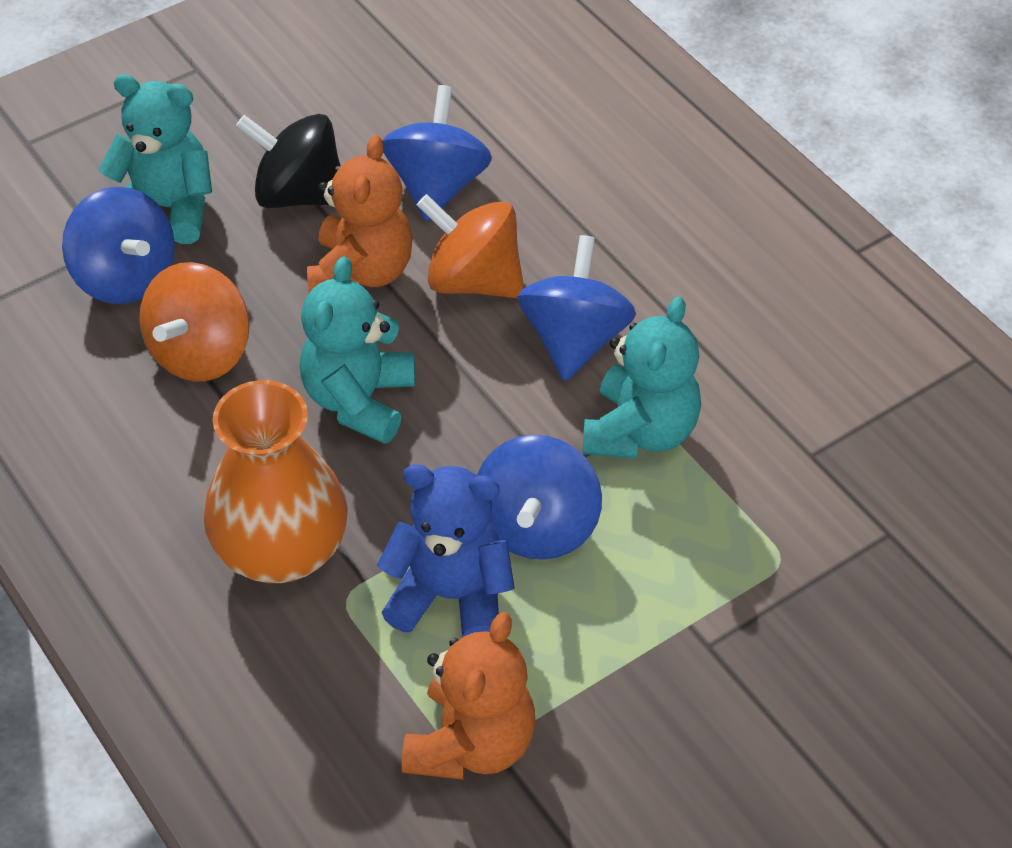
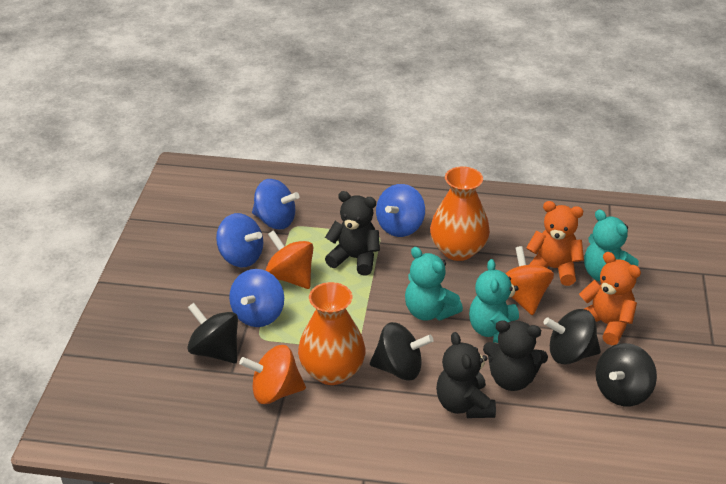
black spinning top: 1 -> 4
black teddy bear: 0 -> 3
blue teddy bear: 1 -> 0
orange spinning top: 2 -> 3
orange vase: 1 -> 2

